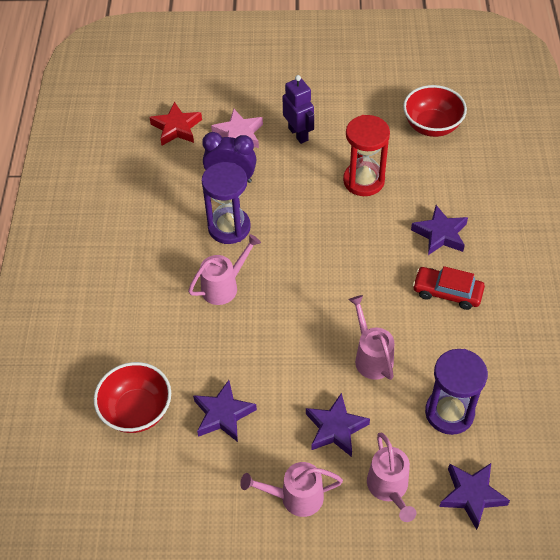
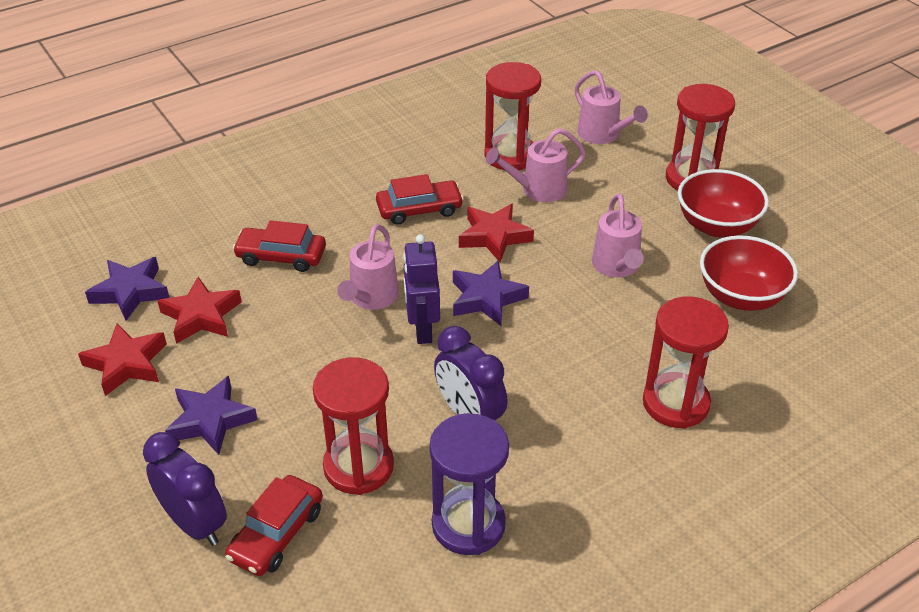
pink star: 1 -> 0
purple clock: 1 -> 2
purple hourglass: 2 -> 1
purple star: 4 -> 3
red car: 1 -> 3
red hourglass: 1 -> 4
red star: 1 -> 3

